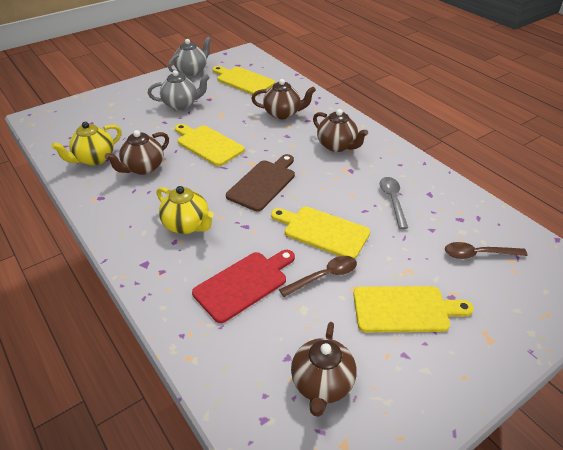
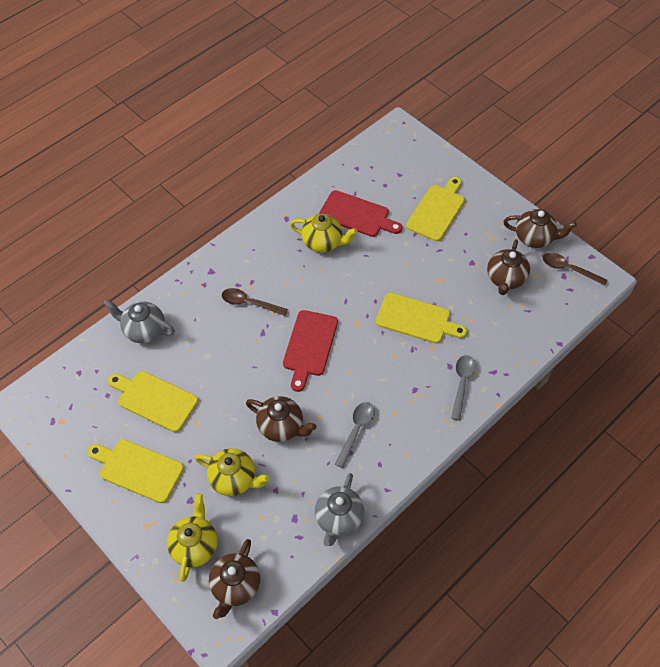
brown cutting board: 1 -> 0
grey spoon: 1 -> 2
red cutting board: 1 -> 2
yellow teapot: 2 -> 3

